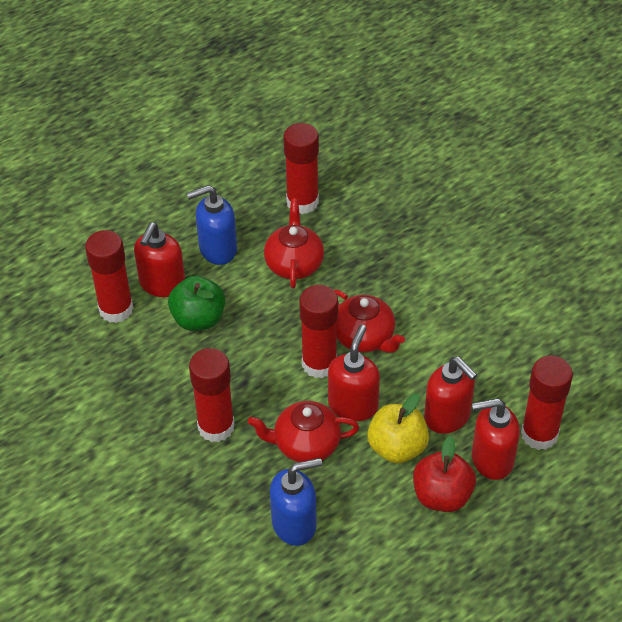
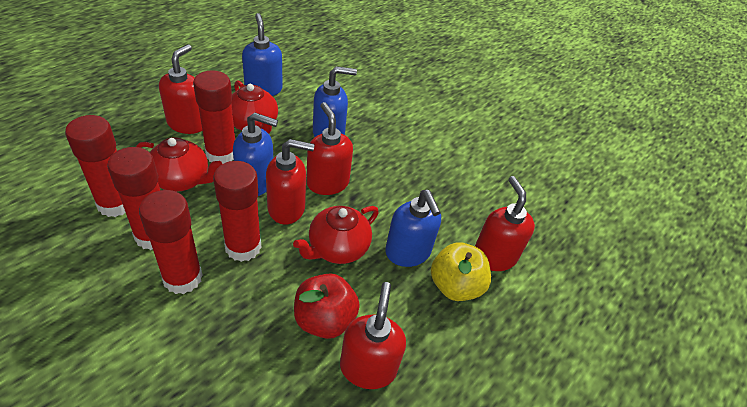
blue soap dispenser: 2 -> 4
green apple: 1 -> 0
red soap dispenser: 4 -> 5

